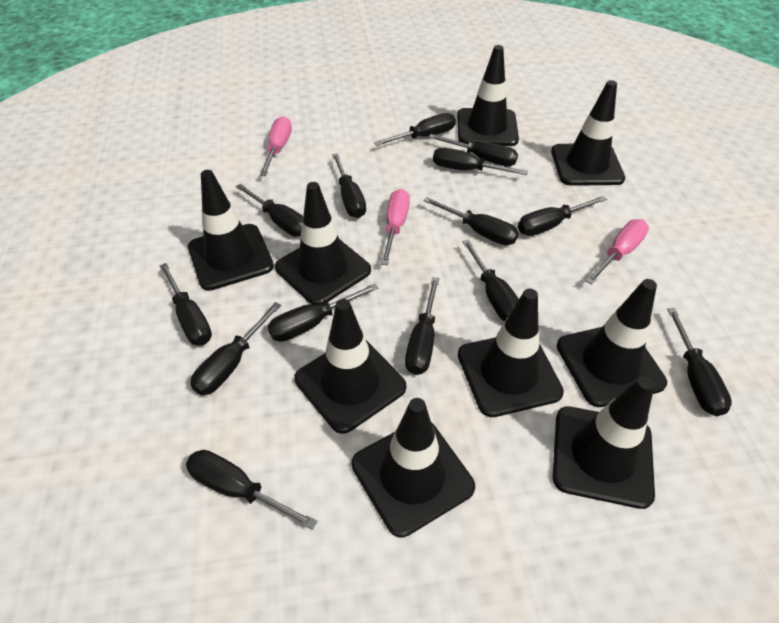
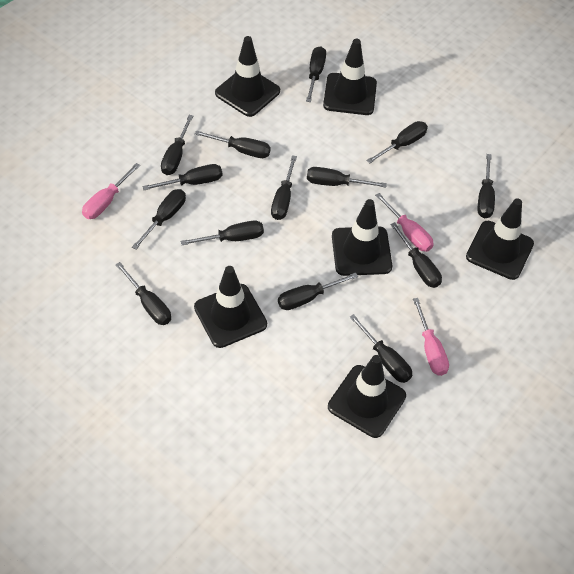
black traffic cone: 9 -> 6

